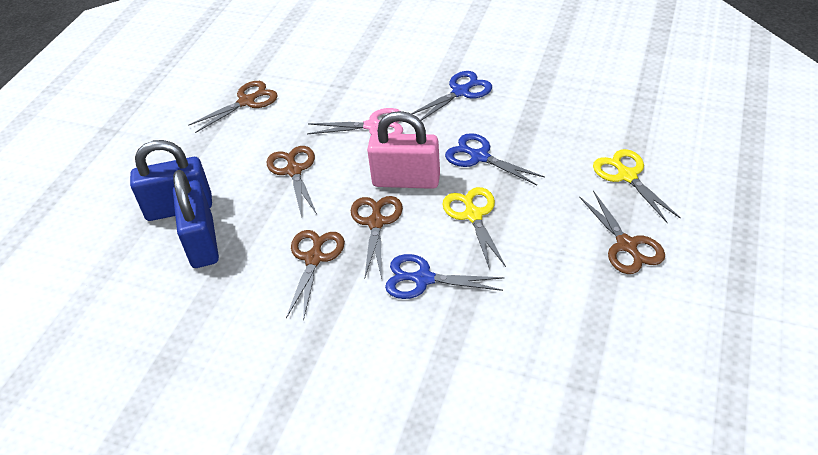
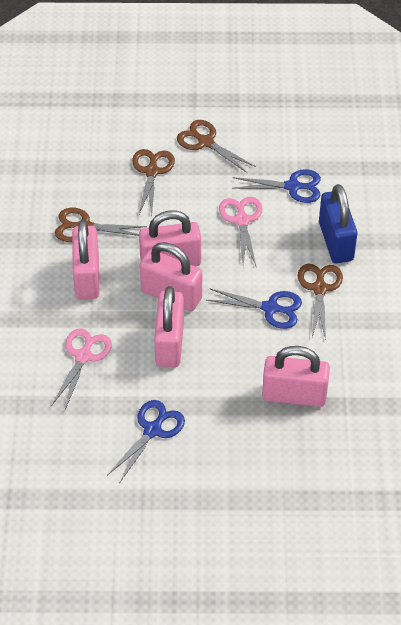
blue padlock: 2 -> 1
brown scissors: 5 -> 4
pink padlock: 1 -> 5
pink scissors: 1 -> 2
yellow scissors: 2 -> 0

